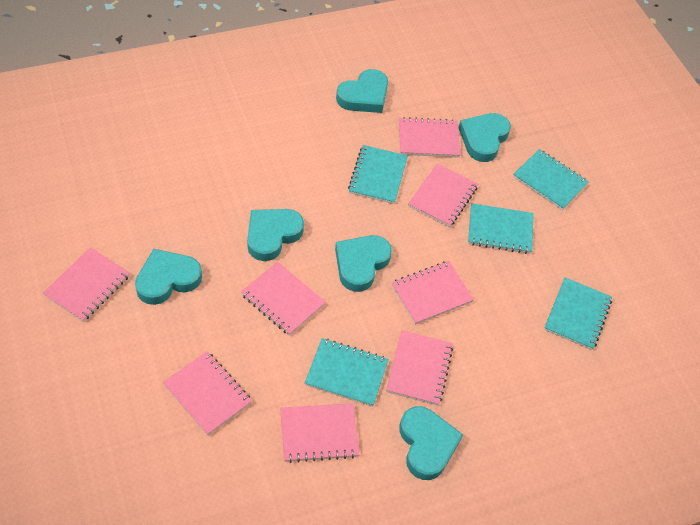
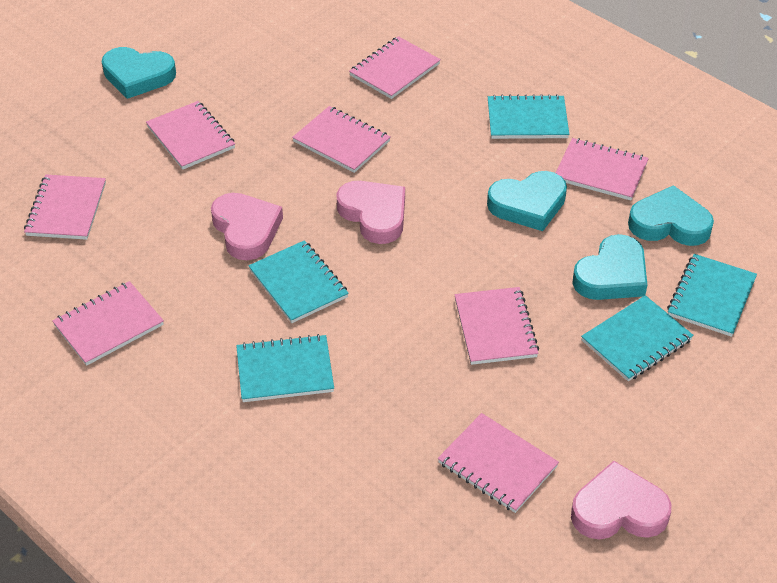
pink heart: 0 -> 3
turquoise heart: 6 -> 4

